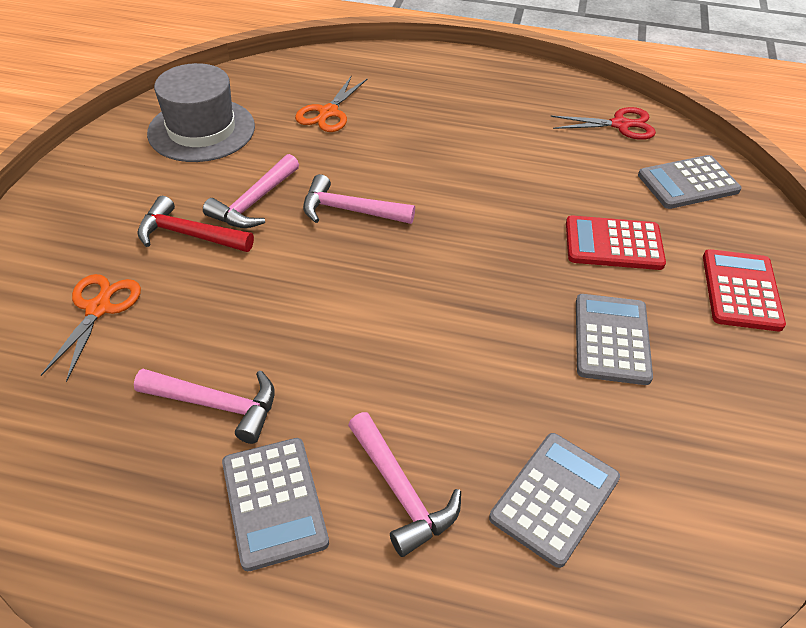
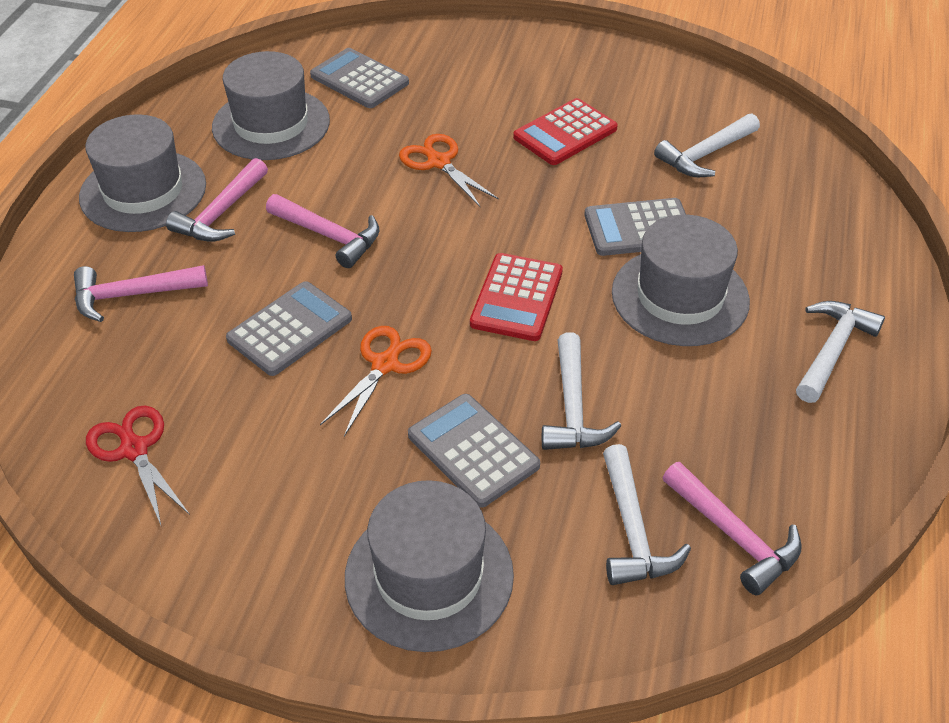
grey hat: 1 -> 4
red hammer: 1 -> 0
white hammer: 0 -> 4

